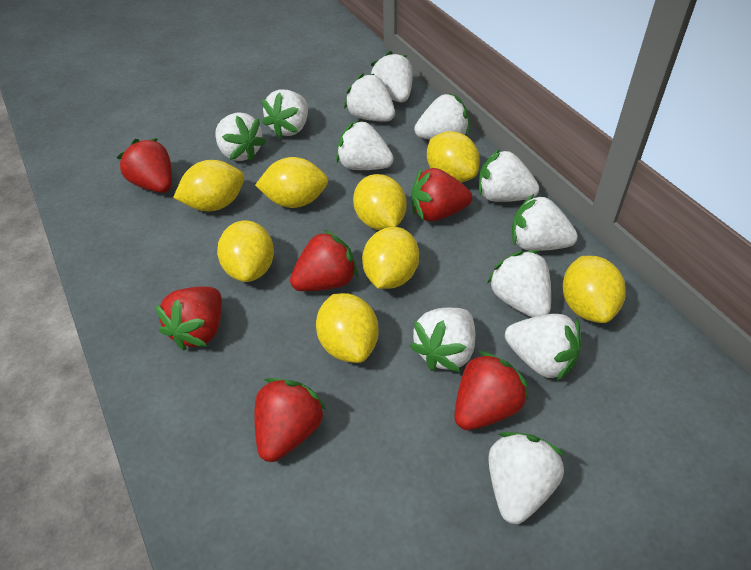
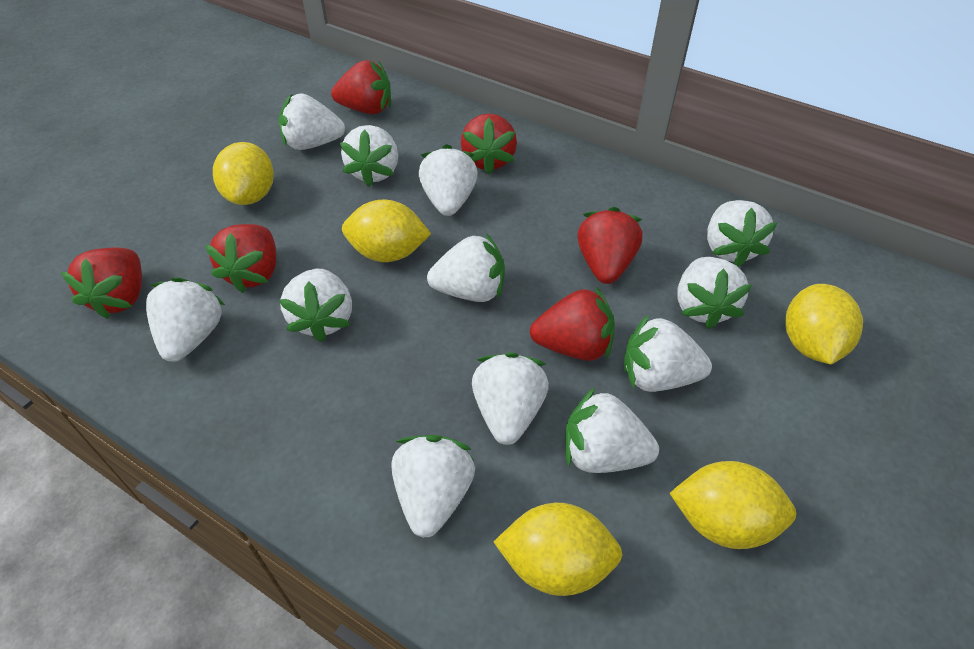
yellow lemon: 8 -> 5

